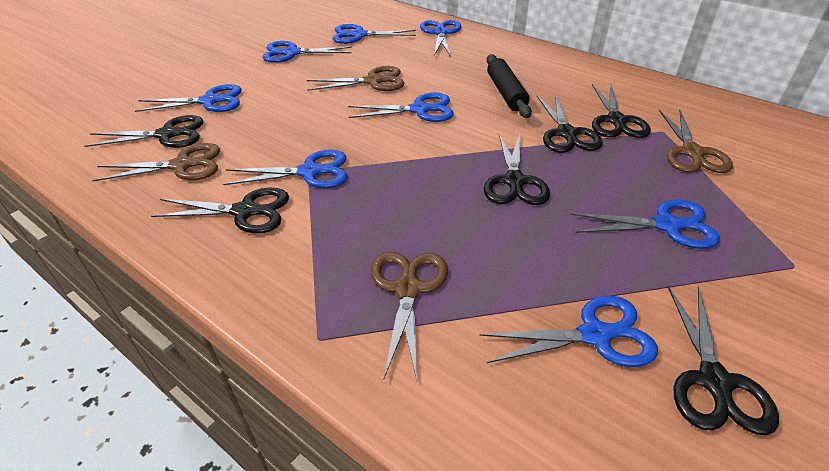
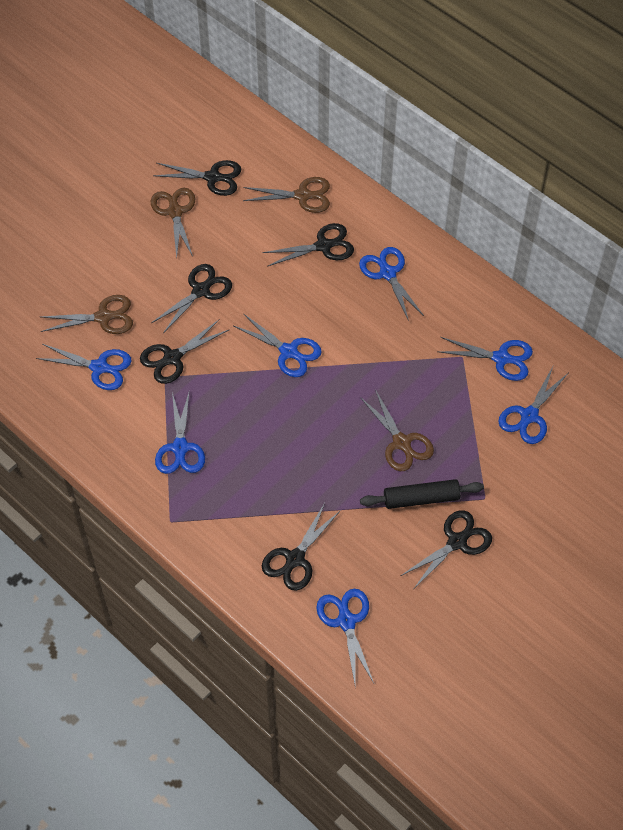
blue scissors: 8 -> 7

